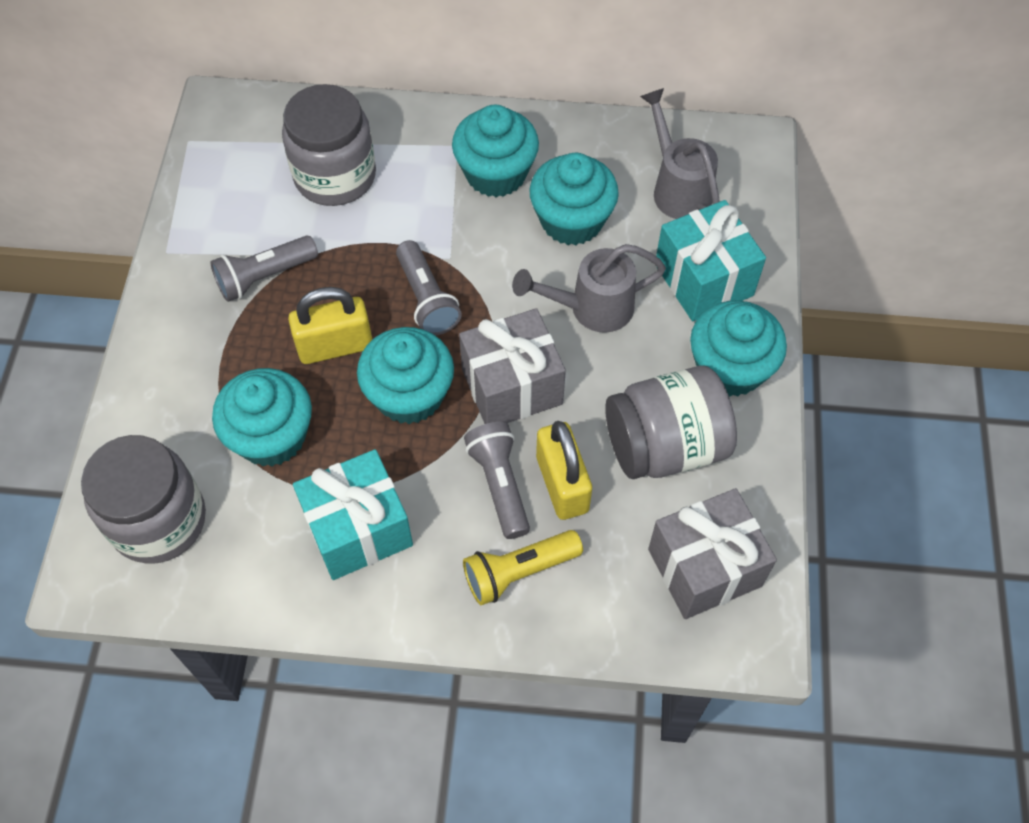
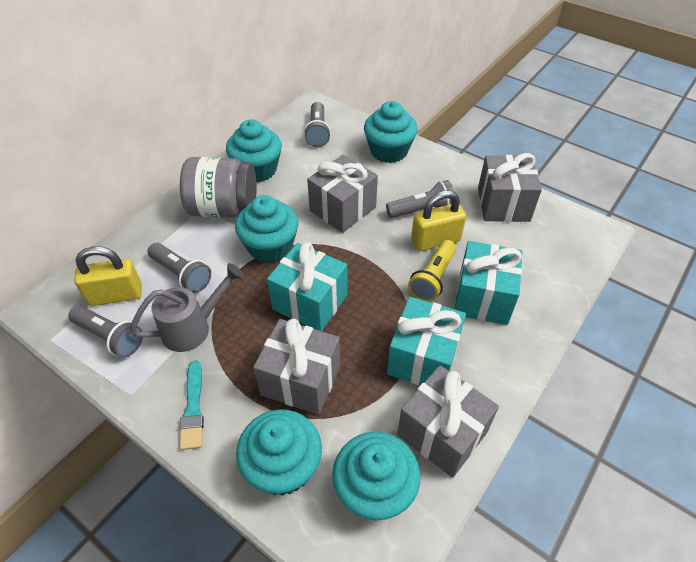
grey flashlight: 3 -> 4
grey gift: 2 -> 4
grey jar: 3 -> 1
grey watering can: 2 -> 1
turquoise brush: 0 -> 1
turquoise gift: 2 -> 3

